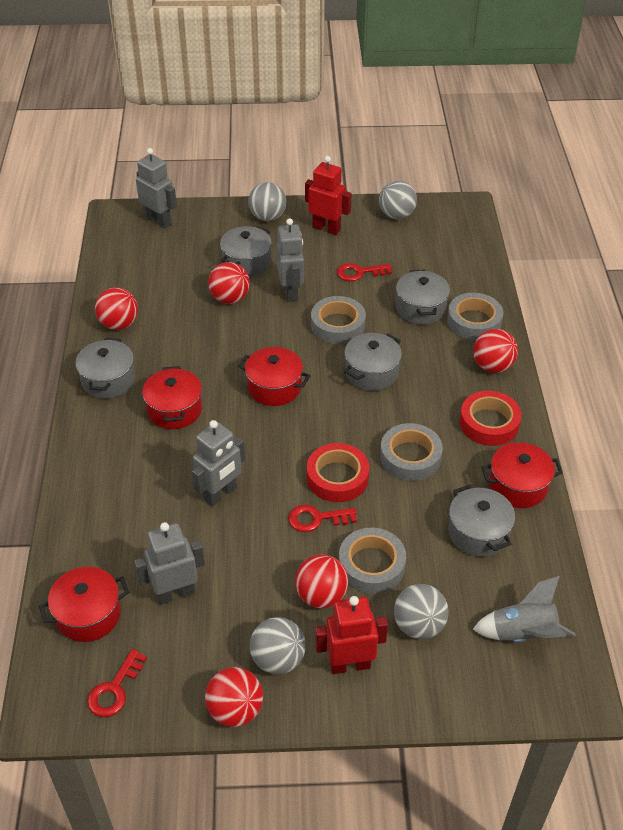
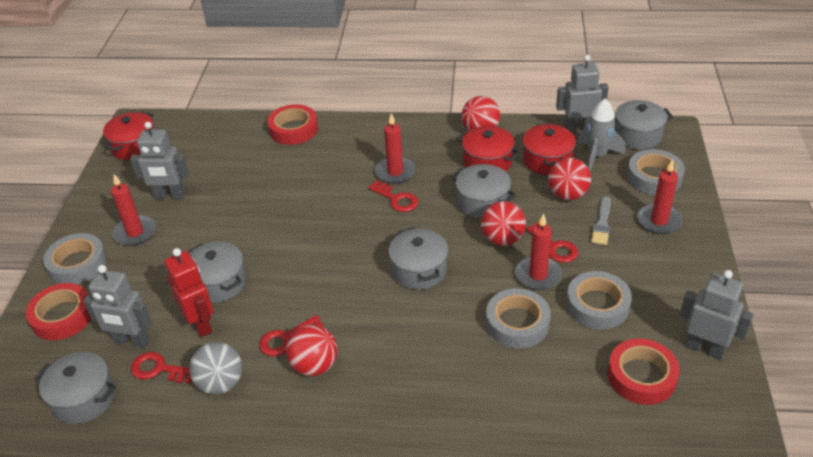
grey ball: 4 -> 1
grey brush: 0 -> 1
red ball: 5 -> 4
red candle: 0 -> 4
red key: 3 -> 4
red pot: 4 -> 3
red robot: 2 -> 1
red tape: 2 -> 3

